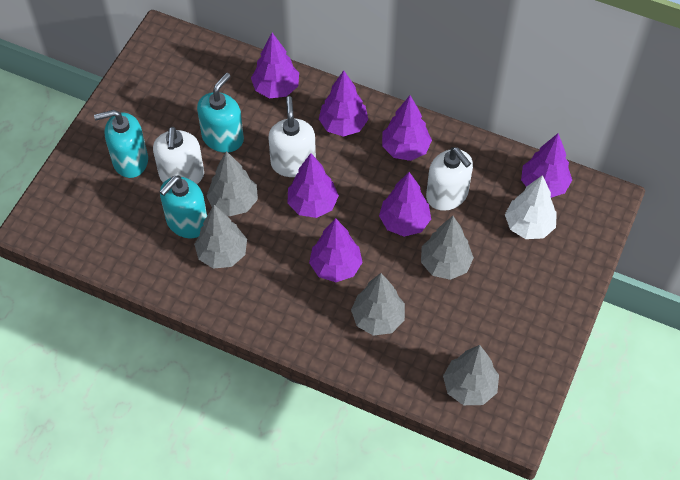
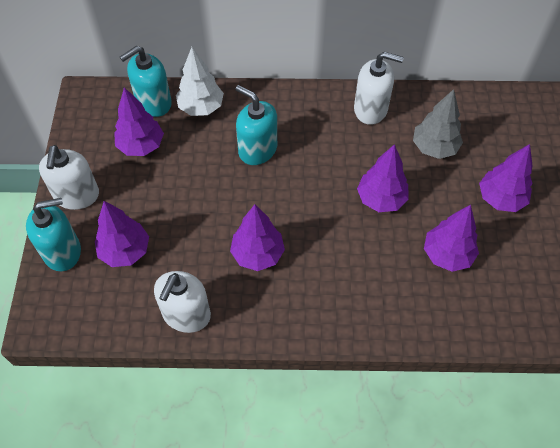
grey tree: 5 -> 1
purple tree: 7 -> 6

